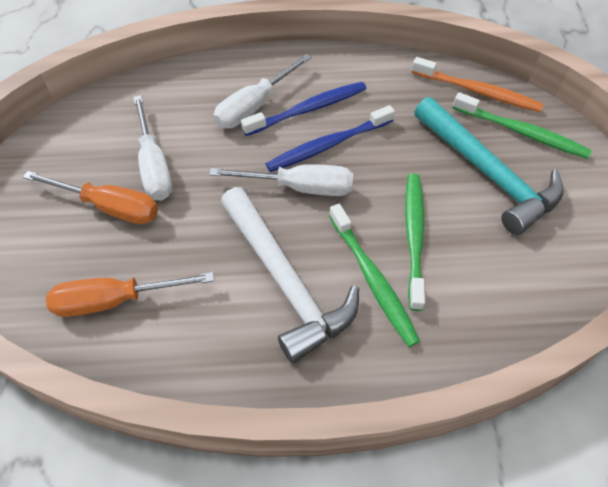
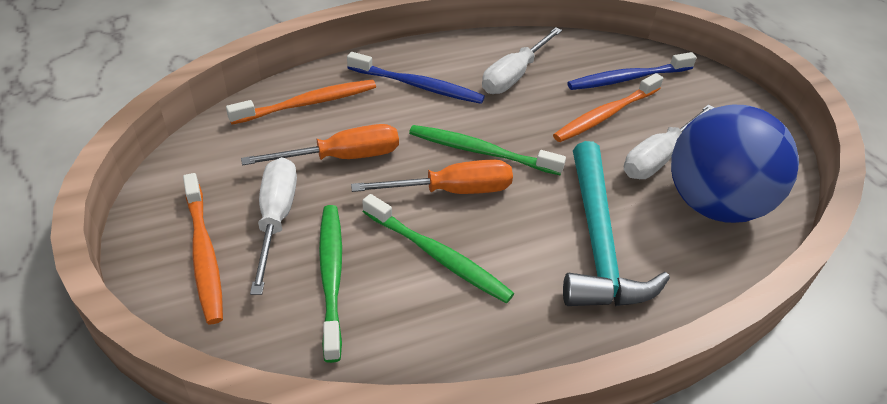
blue ball: 0 -> 1
orange toothbrush: 1 -> 3
white hammer: 1 -> 0

